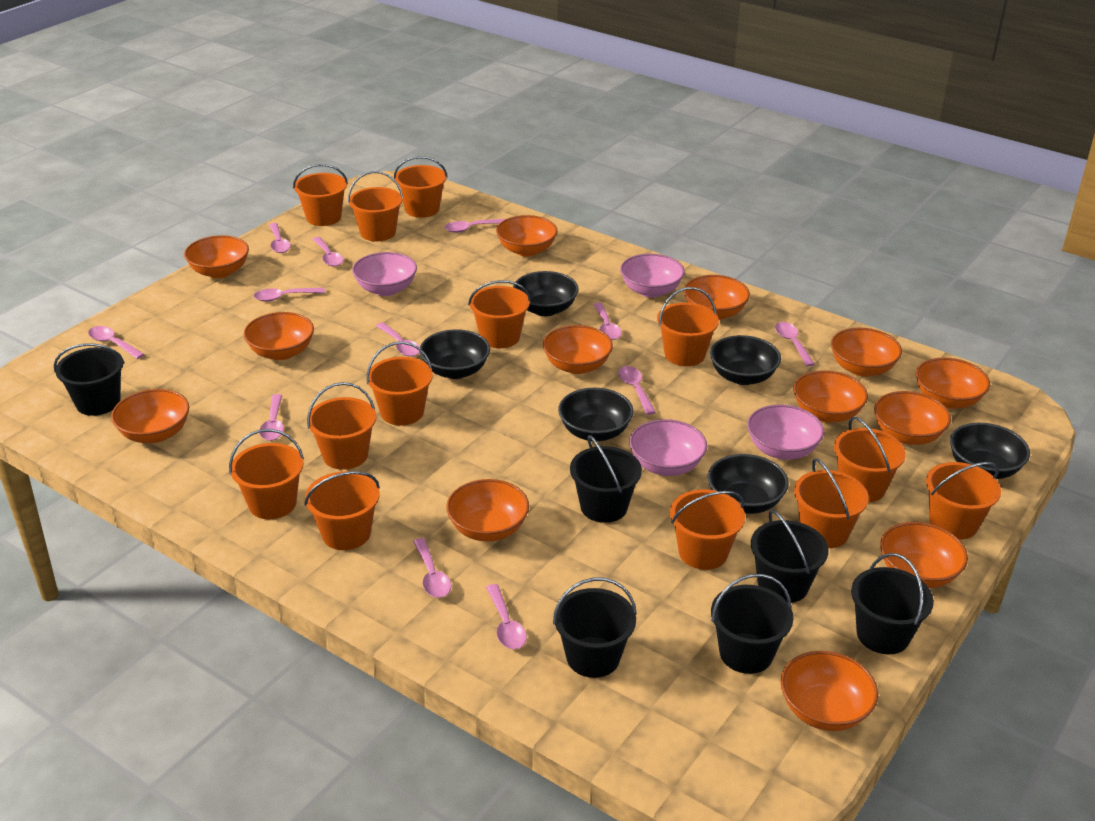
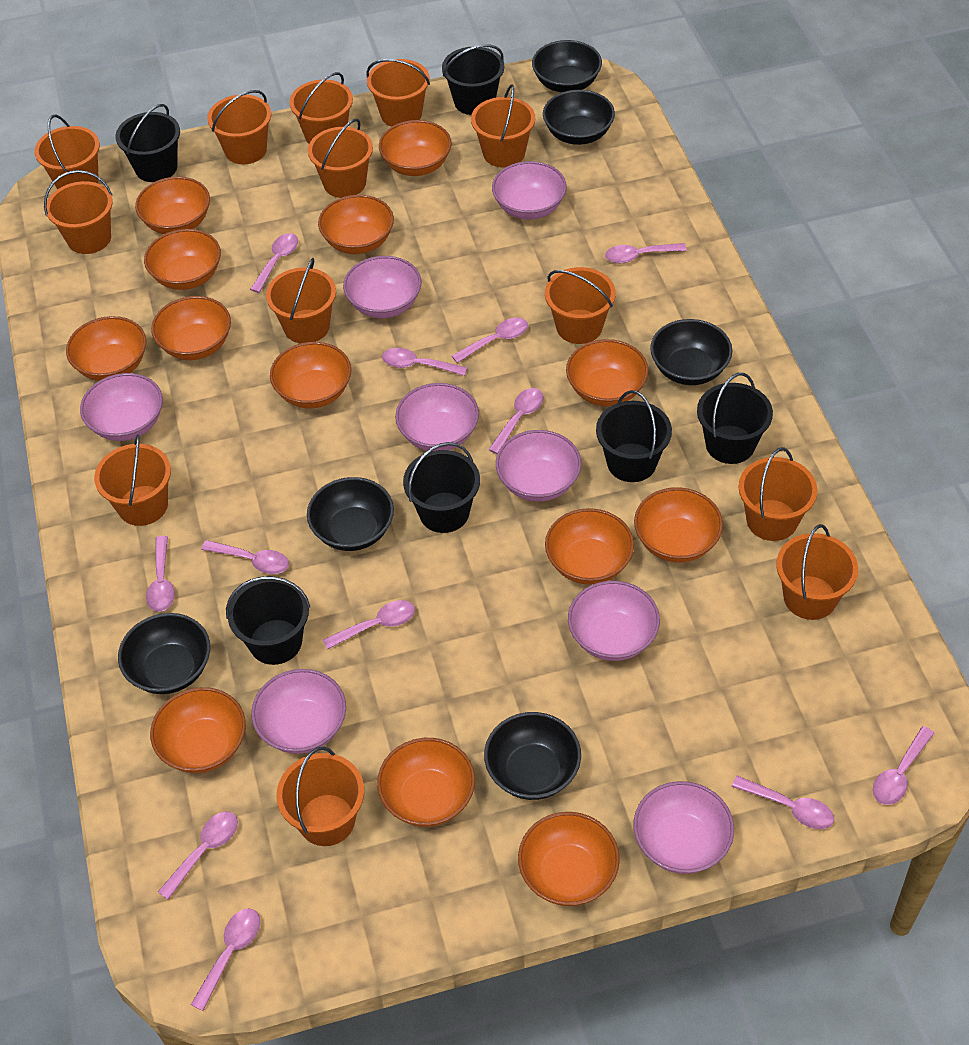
pink bowl: 4 -> 8

